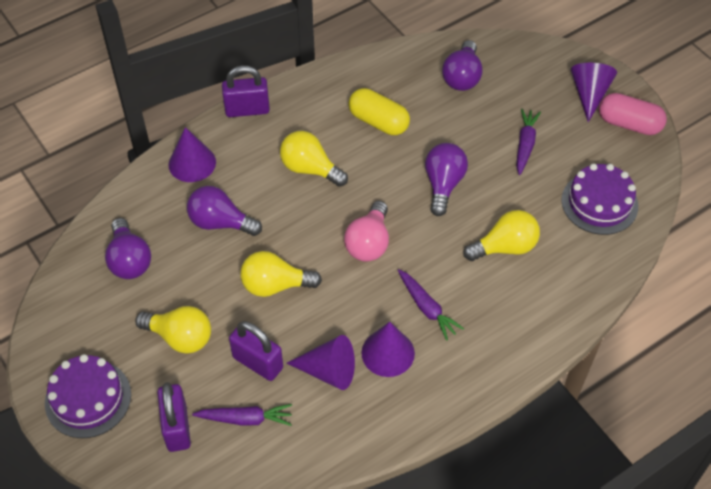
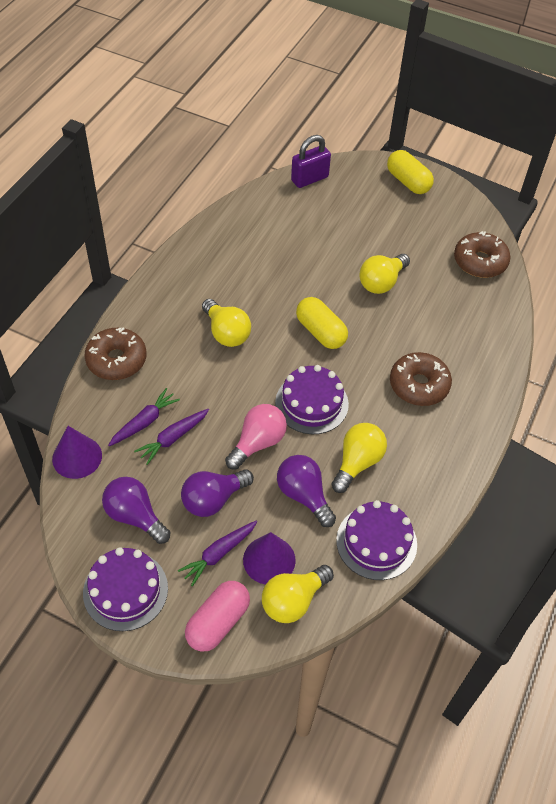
brown donut: 0 -> 3
purple cake: 2 -> 3
purple cone: 4 -> 2
purple light bulb: 4 -> 3
purple padlock: 3 -> 1
yellow capsule: 1 -> 2

